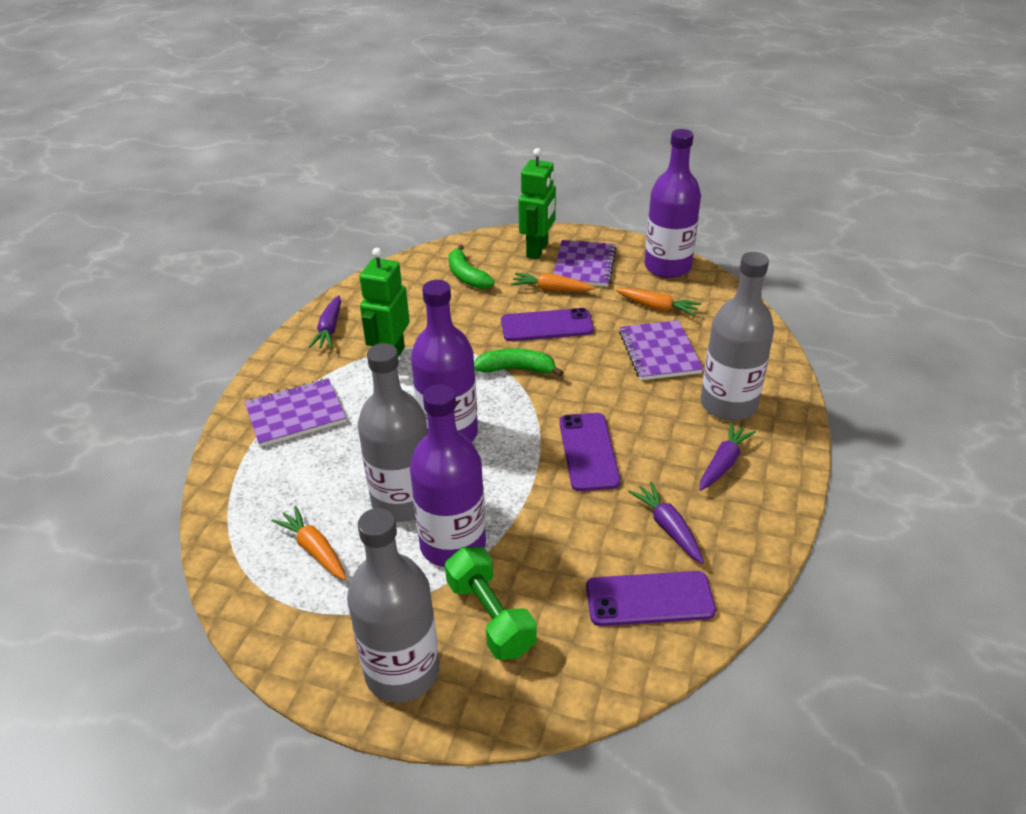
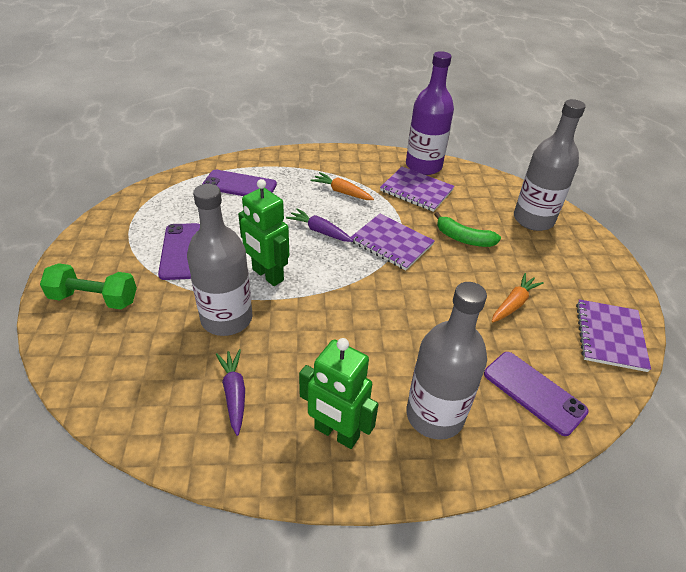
green banana: 2 -> 1
orange carrot: 3 -> 2
purple bottle: 3 -> 1
purple carrot: 3 -> 2

